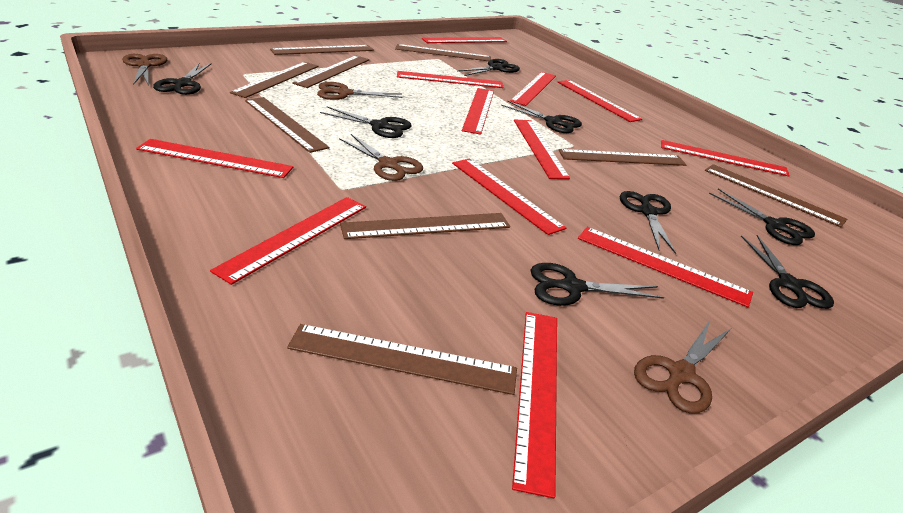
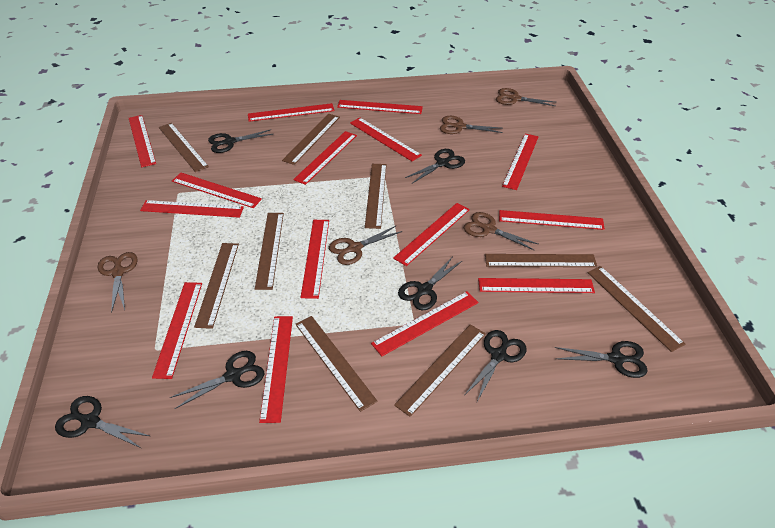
black scissors: 8 -> 7
brown scissors: 4 -> 5
red ruler: 12 -> 15

